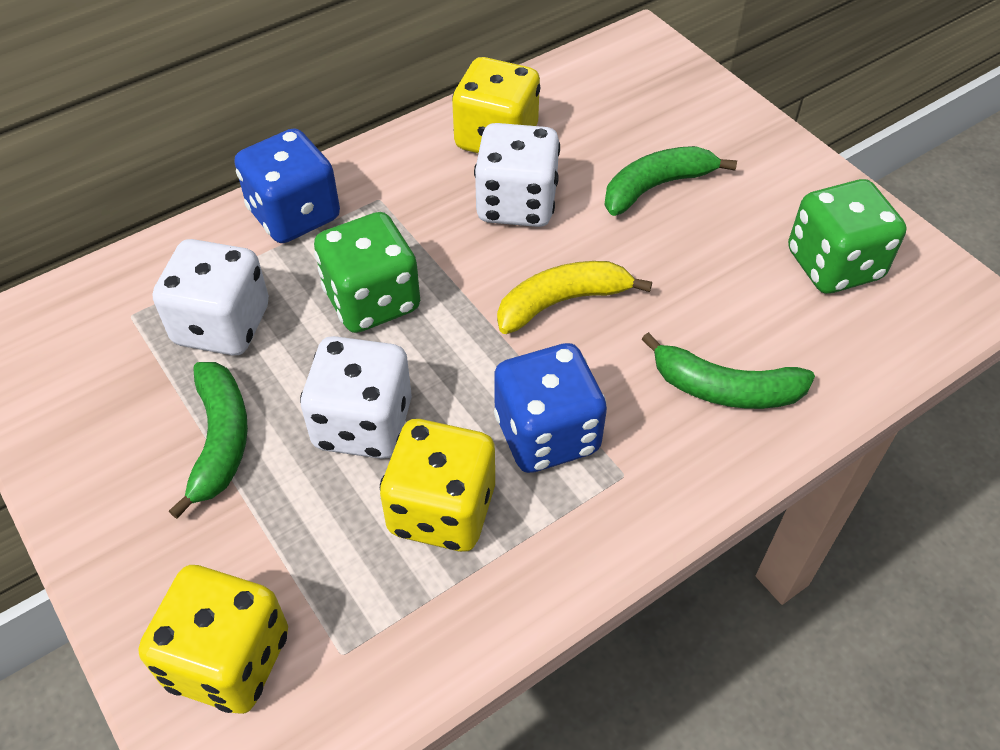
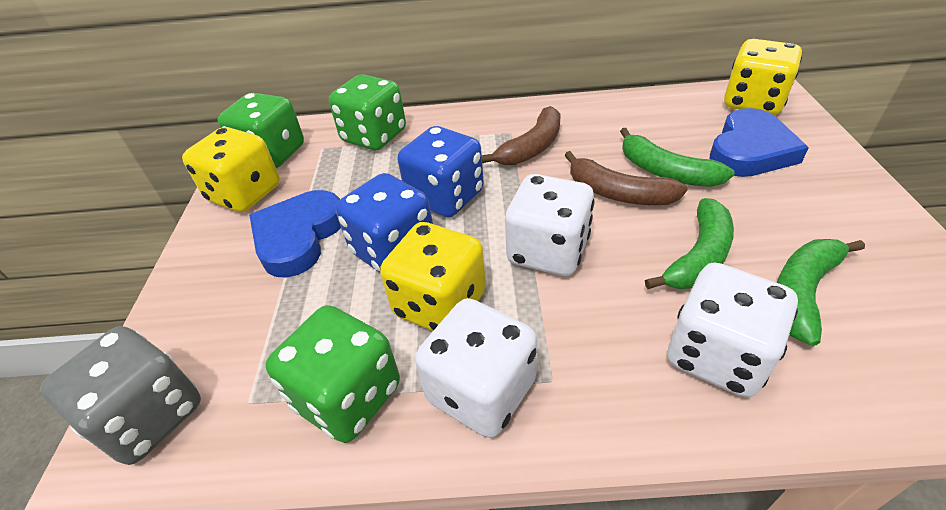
blue heart: 0 -> 2
brown banana: 0 -> 2
green dice: 2 -> 3
grey dice: 0 -> 1
yellow banana: 1 -> 0

